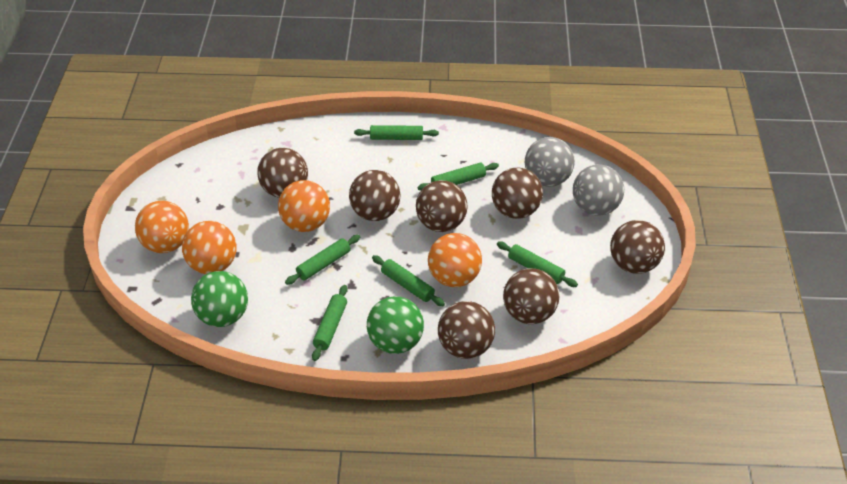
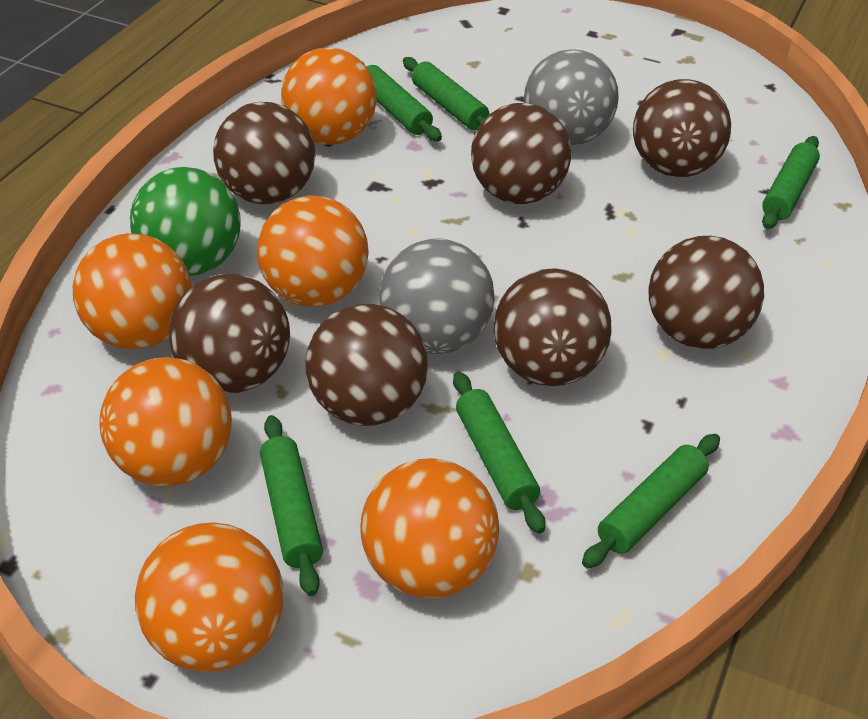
green ball: 2 -> 1
orange ball: 4 -> 6

